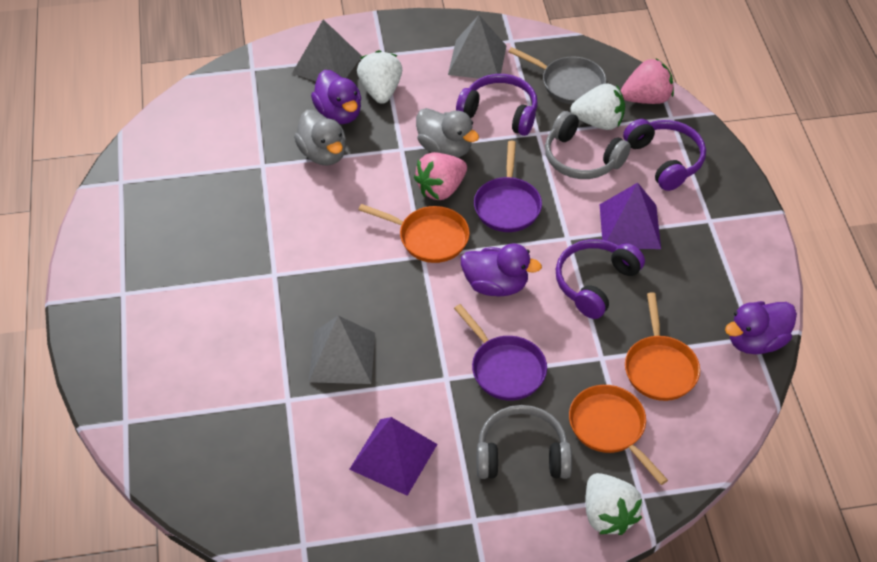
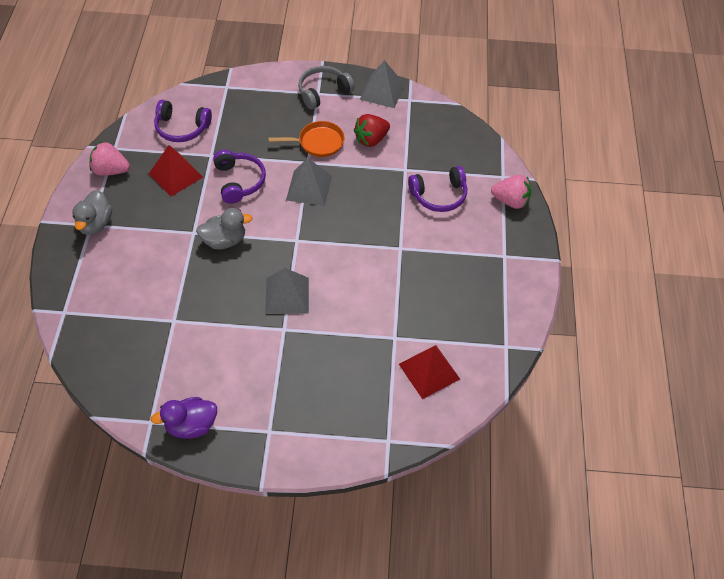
grey headphones: 2 -> 1
grey pan: 1 -> 0
orange pan: 3 -> 1
purple duck: 3 -> 1
purple pan: 2 -> 0
purple pyramid: 2 -> 0
red pyramid: 0 -> 2
red strawberry: 0 -> 1
white strawberry: 3 -> 0

